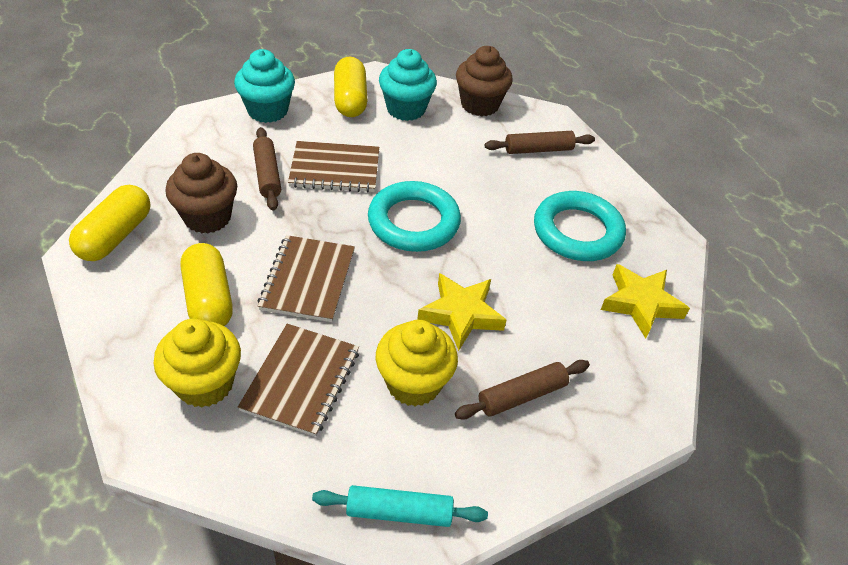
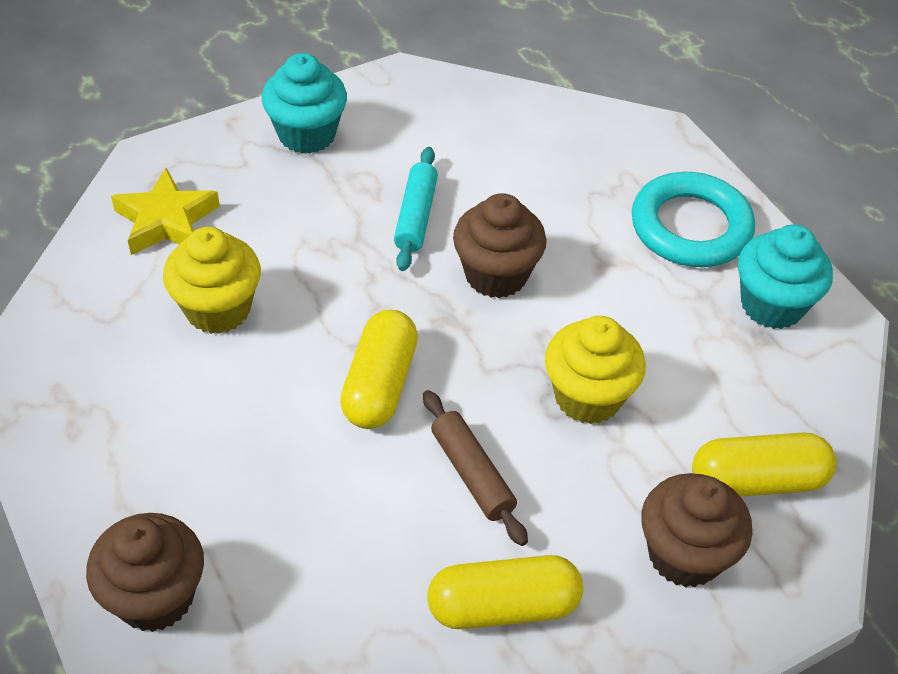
brown cupcake: 2 -> 3
brown notebook: 3 -> 0
brown rolling pin: 3 -> 1
turquoise ring: 2 -> 1
yellow star: 2 -> 1

